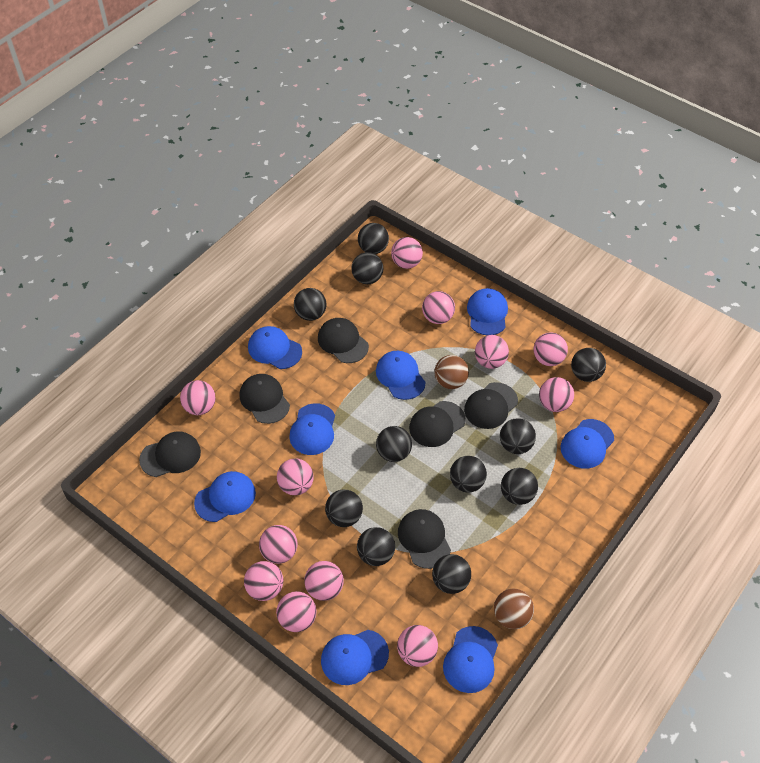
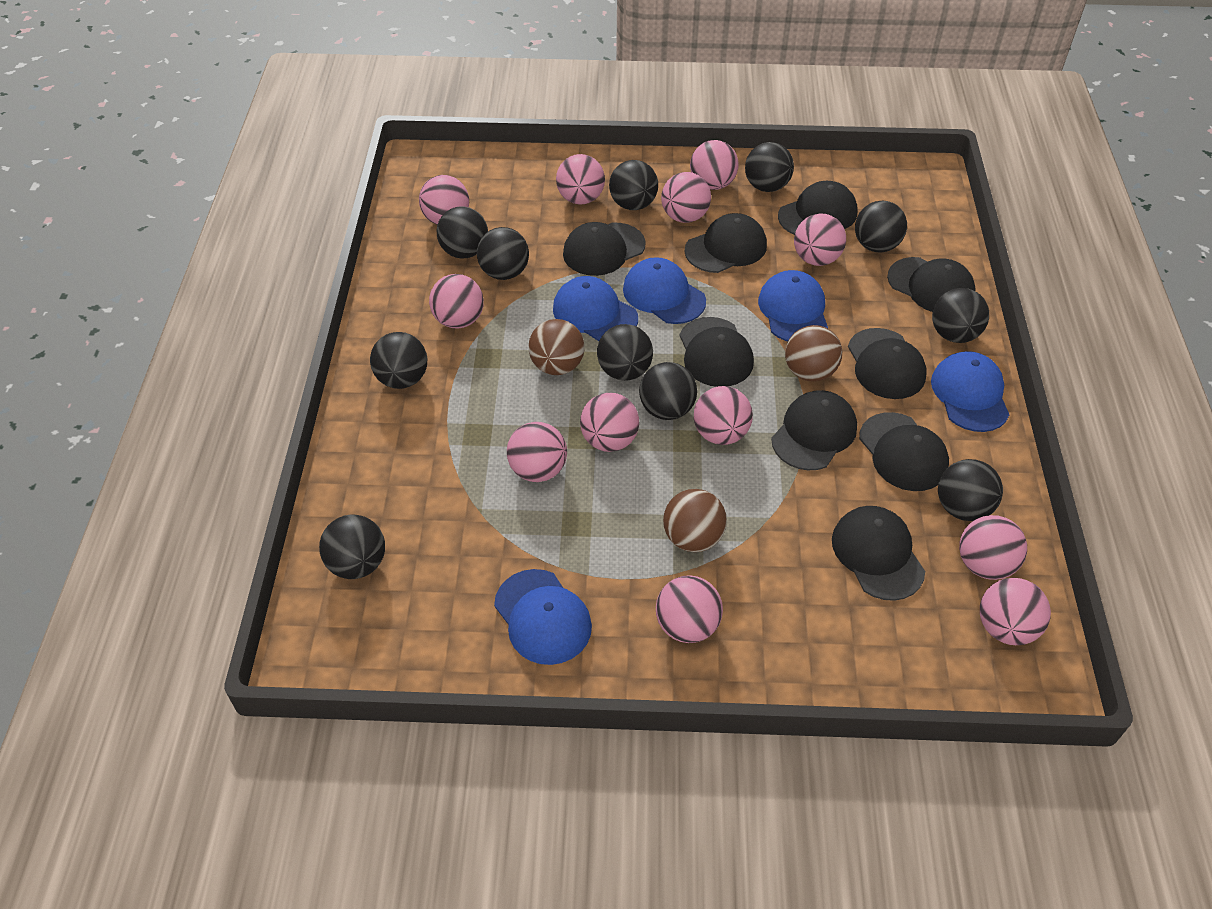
black cap: 6 -> 9
blue cap: 8 -> 5
brown ball: 2 -> 3

